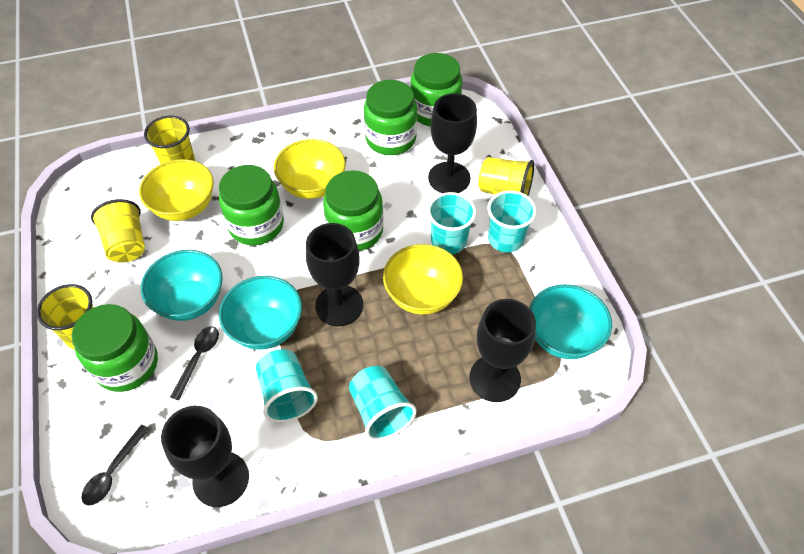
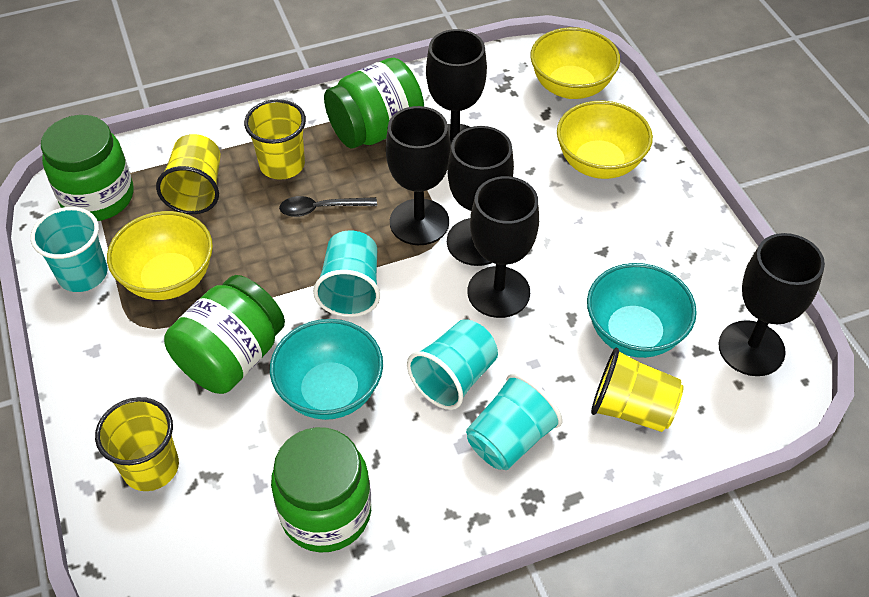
black goblet: 4 -> 5
black spoon: 2 -> 1
green jar: 5 -> 4
turquoise bowl: 3 -> 2

